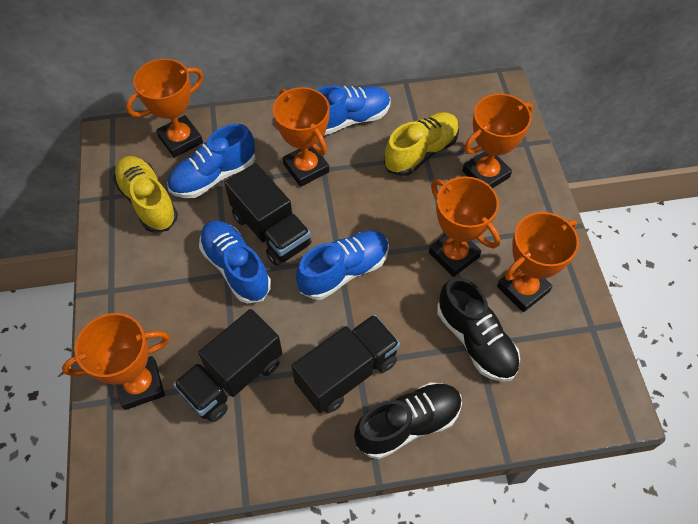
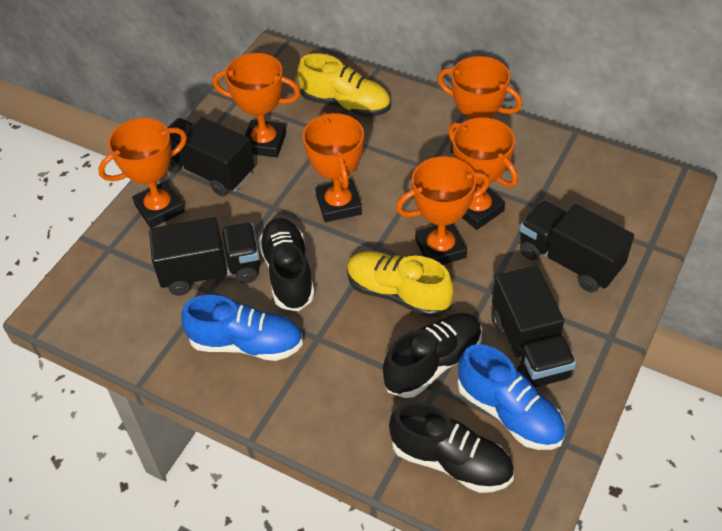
black shoe: 2 -> 3
black truck: 3 -> 4
blue shoe: 4 -> 2

